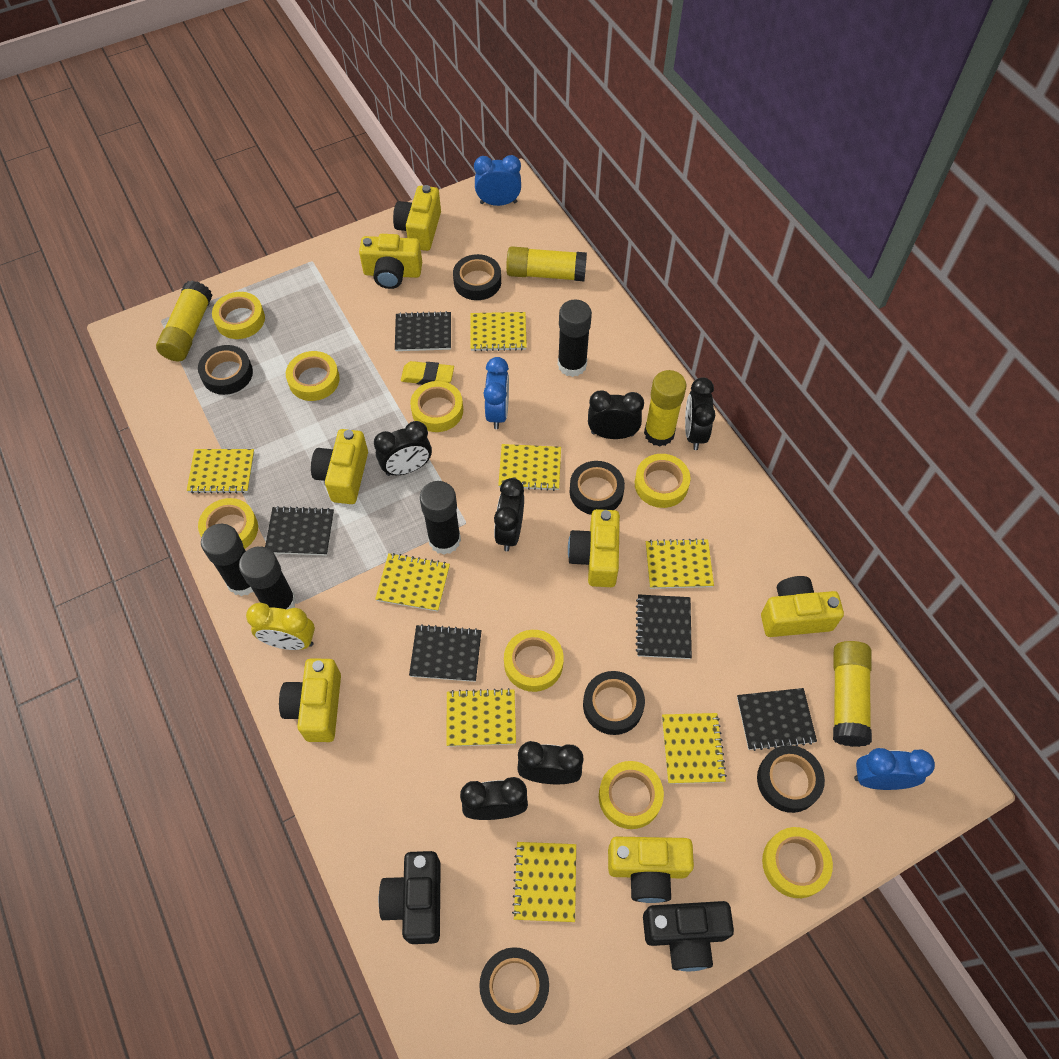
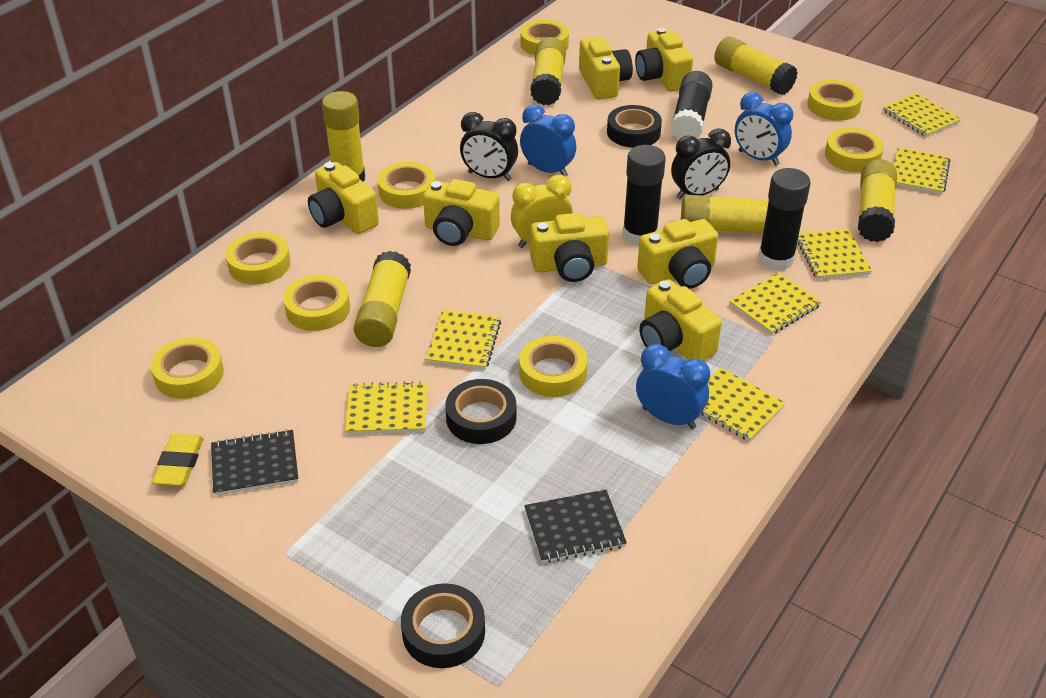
black camera: 2 -> 0
black clock: 6 -> 2
black glue stick: 4 -> 3
black notebook: 5 -> 2
black tape: 6 -> 3
yellow glue stick: 4 -> 6
yellow notebook: 8 -> 7

